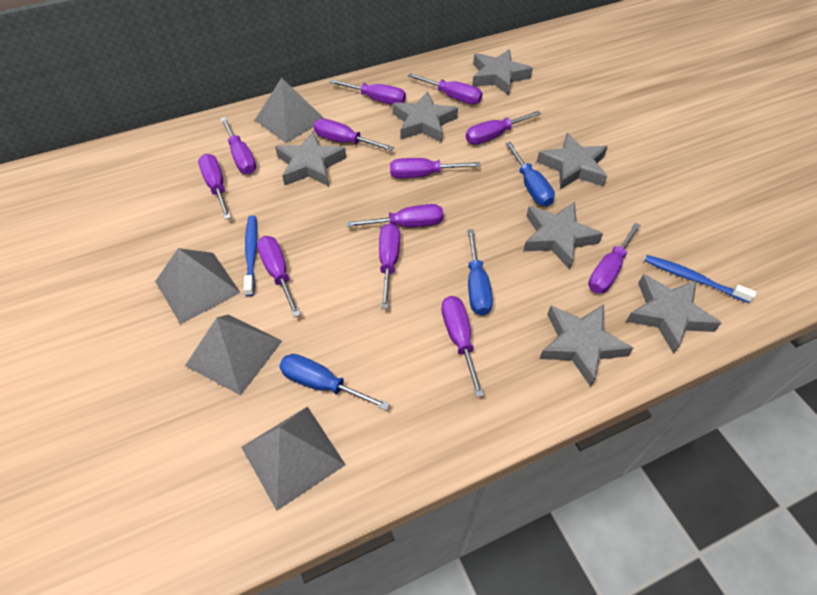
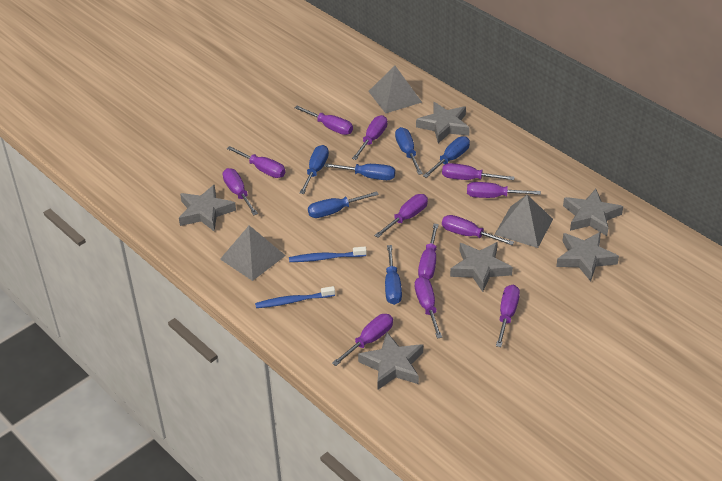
blue screwdriver: 3 -> 6
grey pyramid: 4 -> 3
grey star: 7 -> 6

